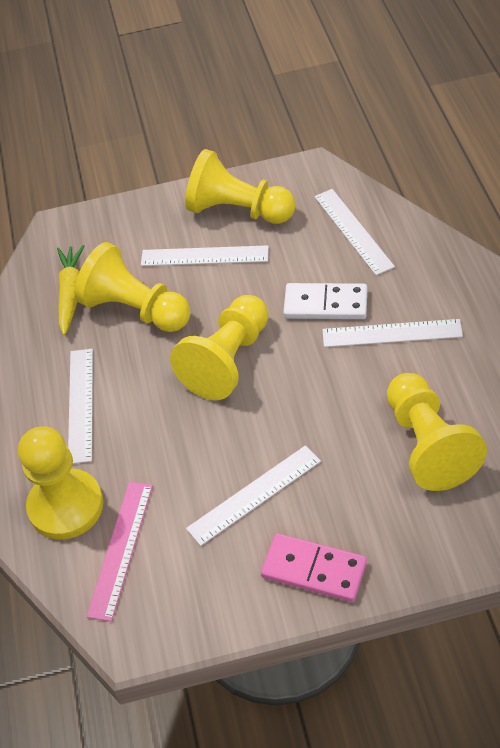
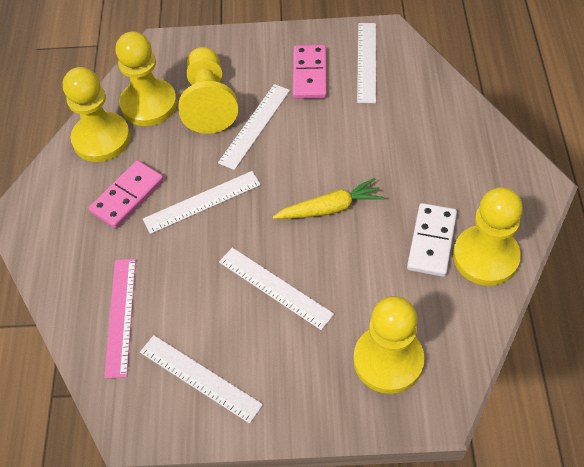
pink domino: 1 -> 2

